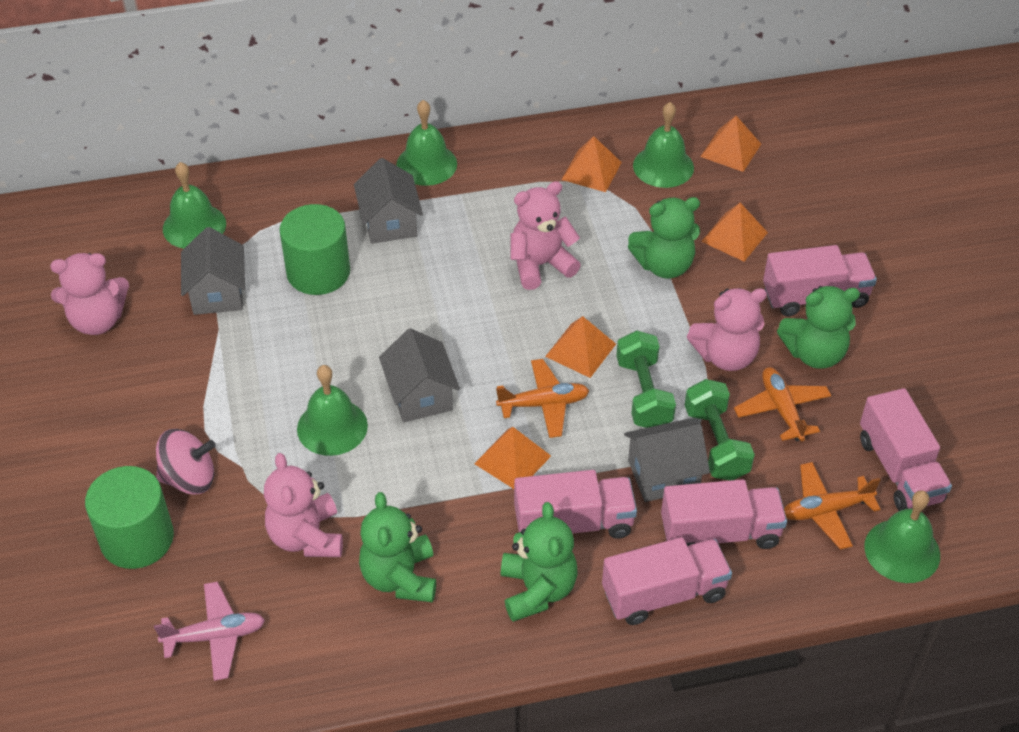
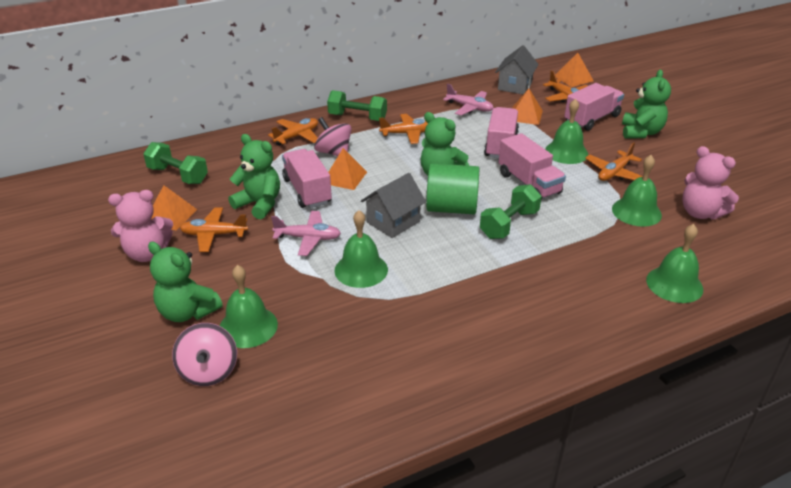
green cylinder: 2 -> 1
green dumbbell: 2 -> 3
grey house: 4 -> 2
orange plane: 3 -> 5
orange pyramid: 5 -> 4
pink plane: 1 -> 2
pink spinning top: 1 -> 2
pink teddy bear: 4 -> 2
pink truck: 5 -> 4

